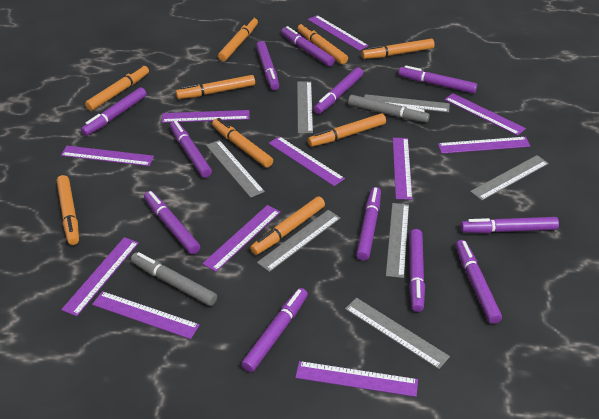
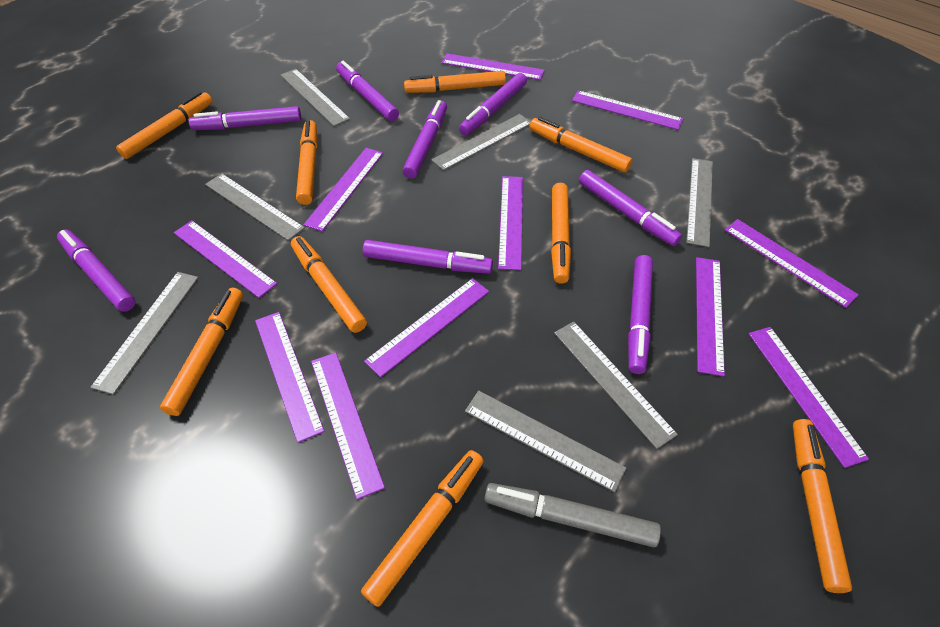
grey marker: 2 -> 1
purple marker: 12 -> 8

